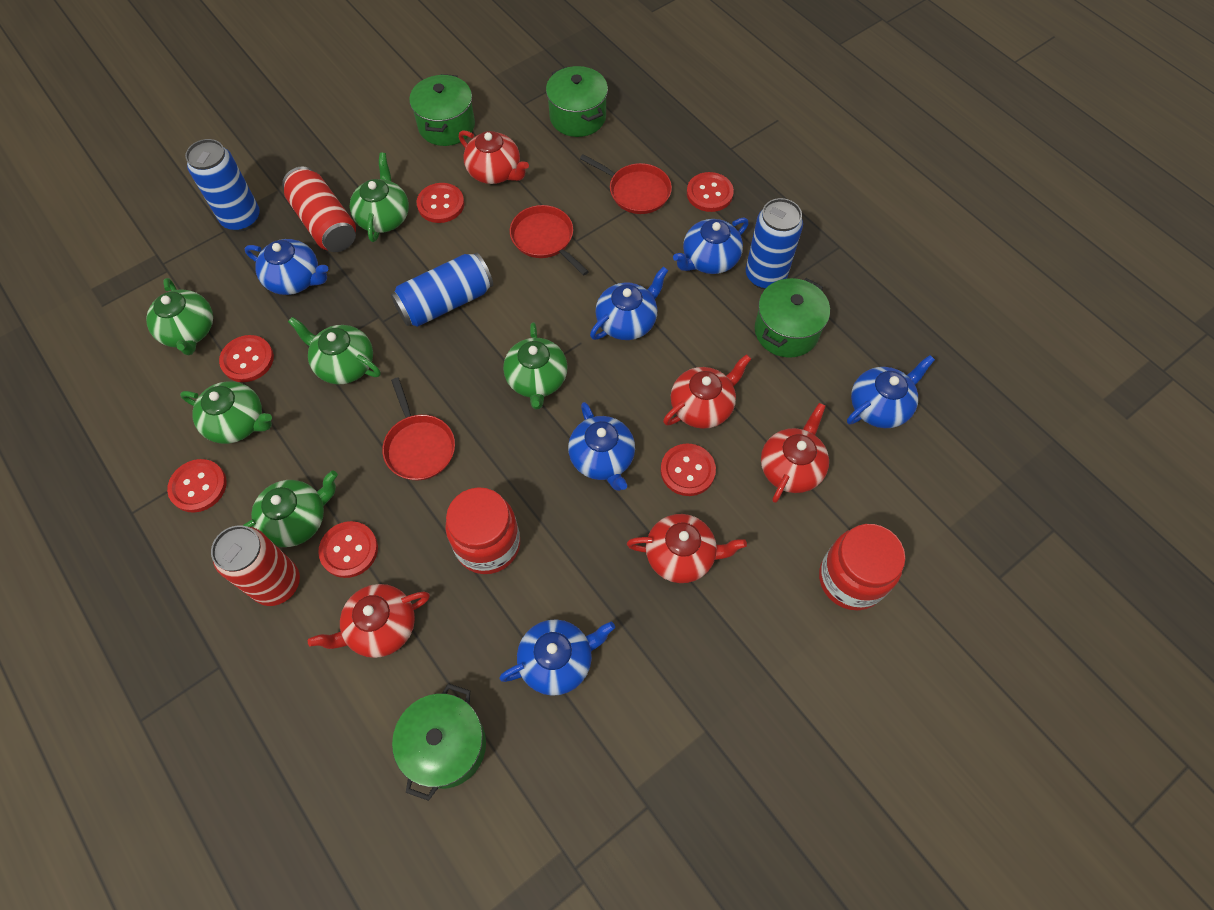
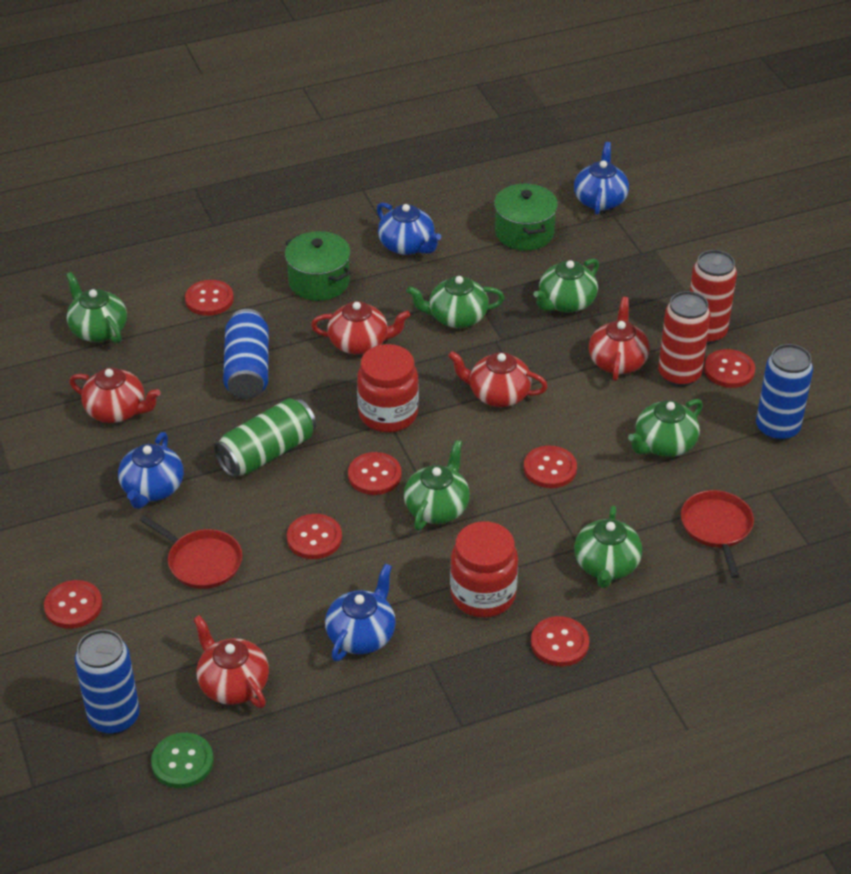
blue teapot: 6 -> 4
green button: 0 -> 1
green can: 0 -> 1
green pot: 4 -> 2
red button: 6 -> 7
red pan: 3 -> 2

